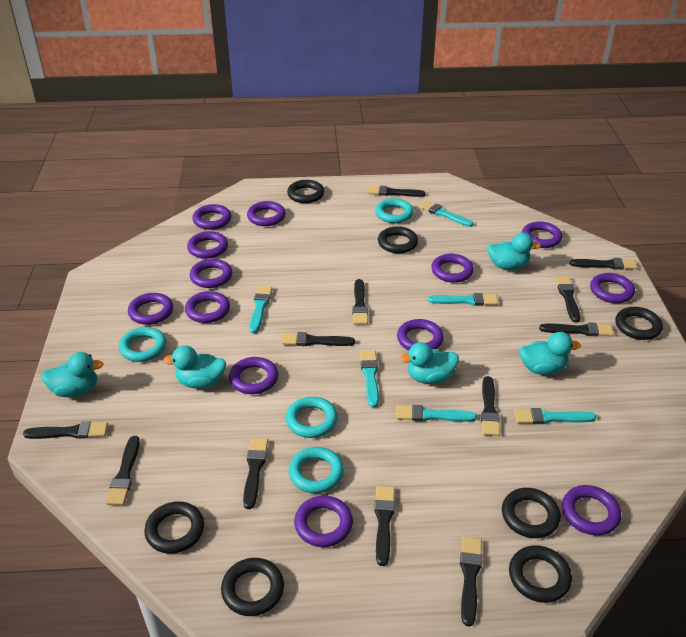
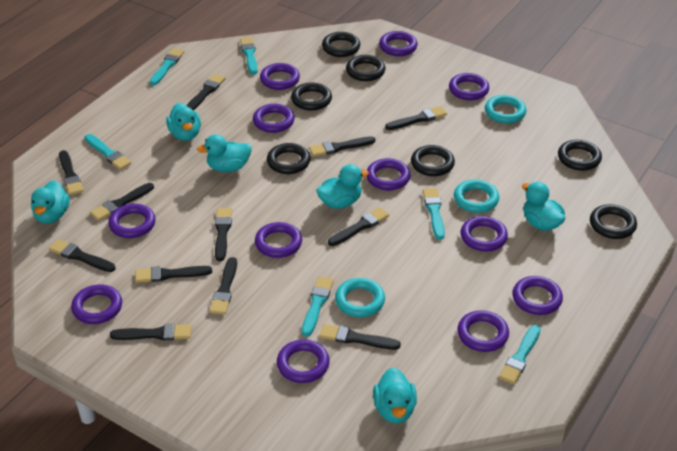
purple ring: 13 -> 12
turquoise duck: 5 -> 6
turquoise ring: 4 -> 3

